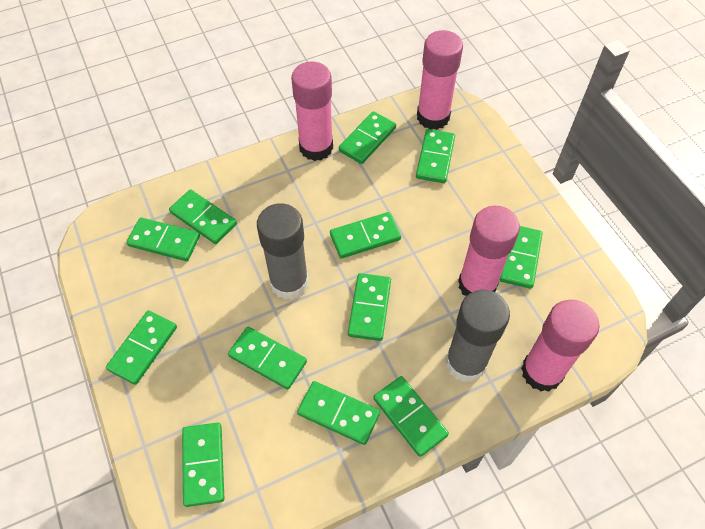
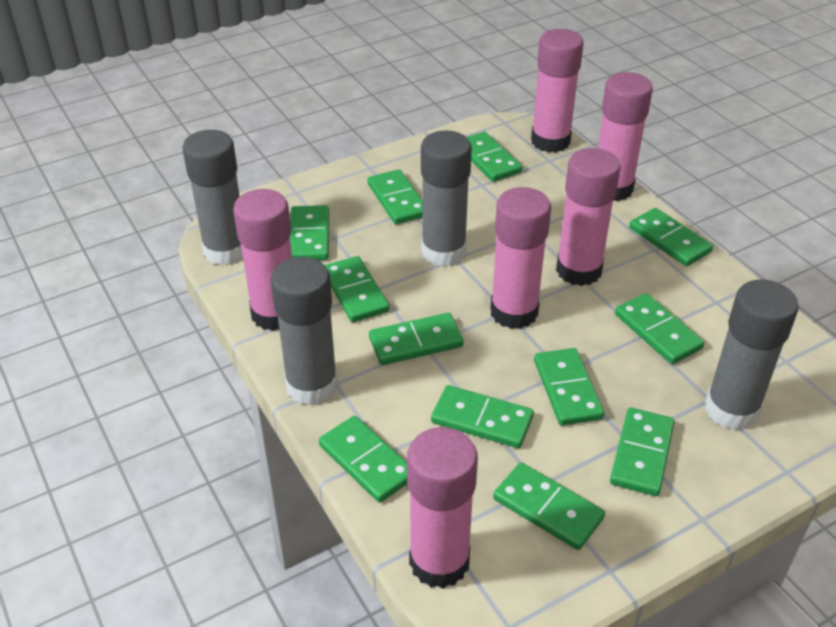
grey glue stick: 2 -> 4
pink glue stick: 4 -> 6

